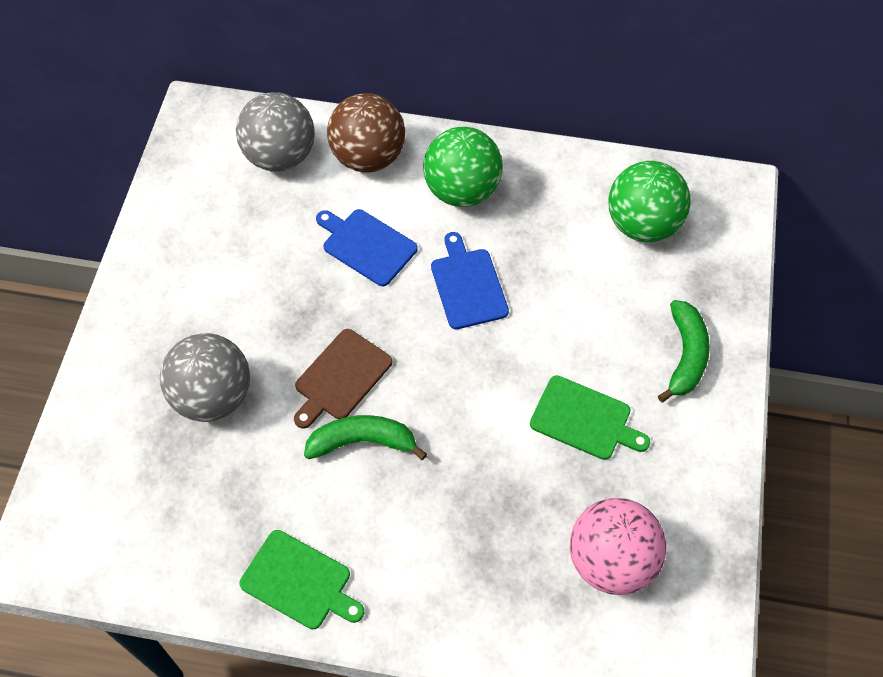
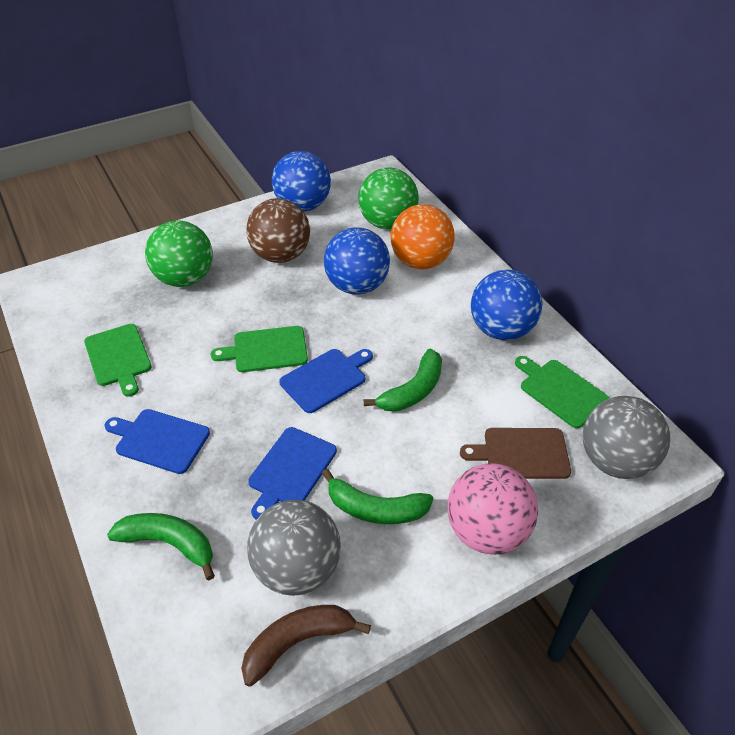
blue ball: 0 -> 3
blue cutting board: 2 -> 3
brown banana: 0 -> 1
green banana: 2 -> 3
green cutting board: 2 -> 3
orange ball: 0 -> 1

